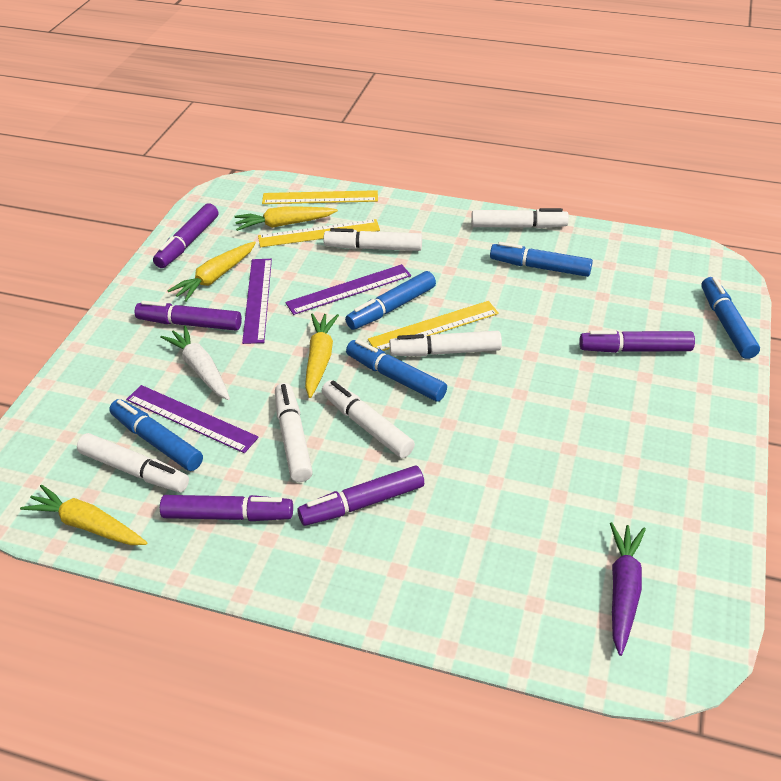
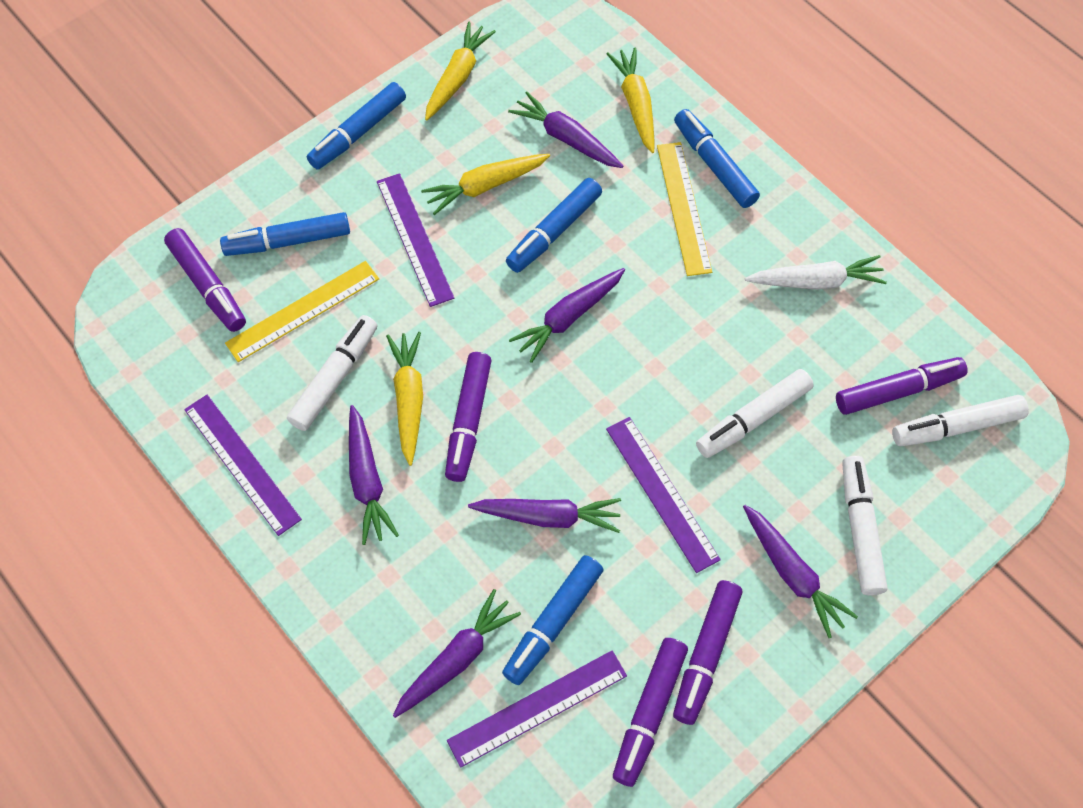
purple carrot: 1 -> 6
purple ruler: 3 -> 4
white marker: 6 -> 4
yellow ruler: 3 -> 2

